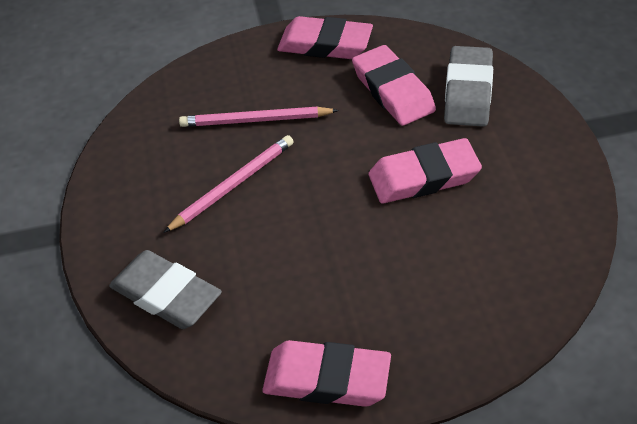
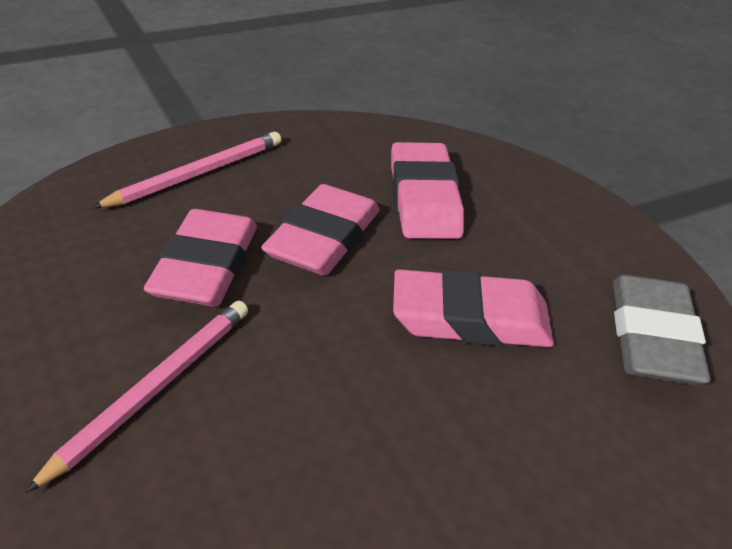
grey eraser: 2 -> 1

